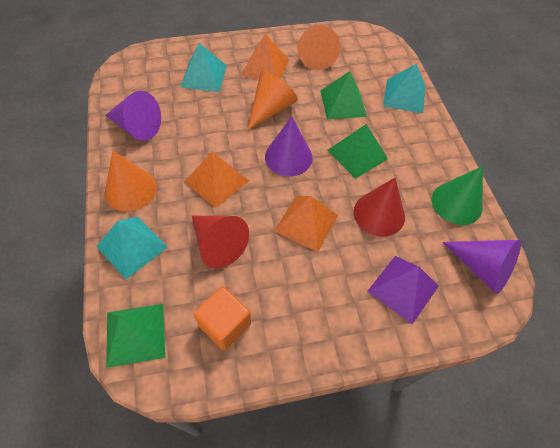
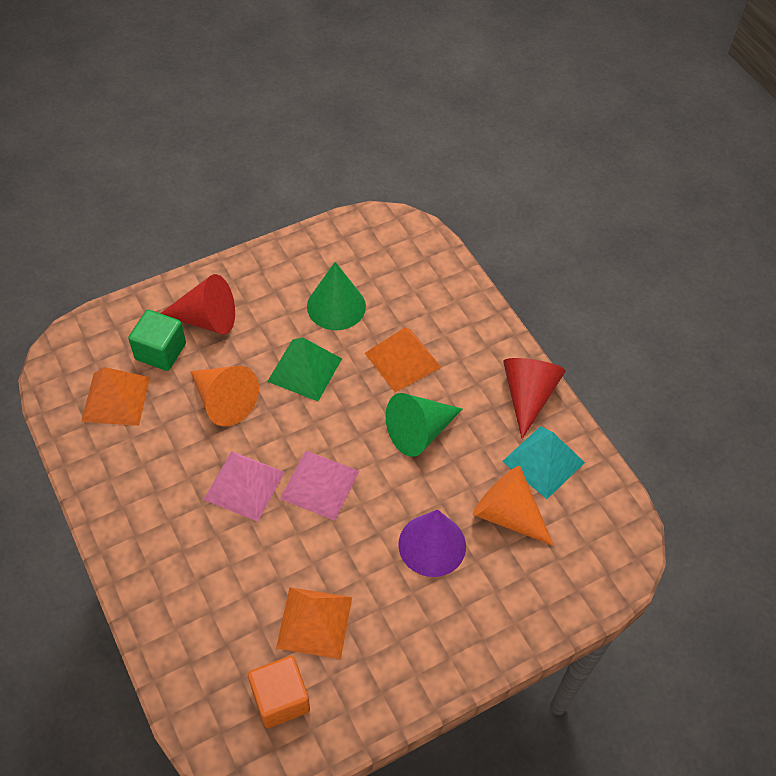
green cone: 1 -> 2
green cube: 0 -> 1
green pyramid: 3 -> 1
orange cone: 3 -> 2
pink pyramid: 0 -> 2
purple cone: 3 -> 1
purple pyramid: 1 -> 0
turquoise pyramid: 3 -> 1

